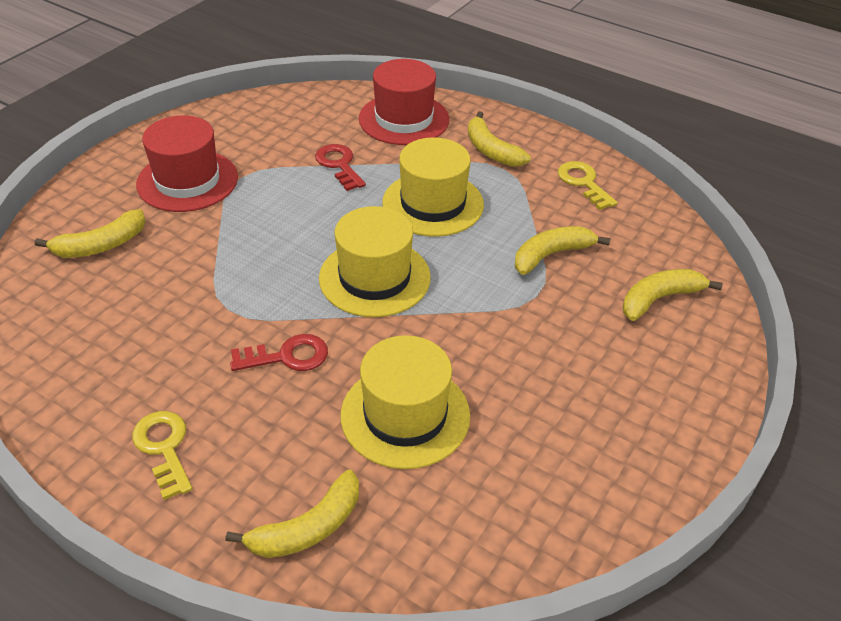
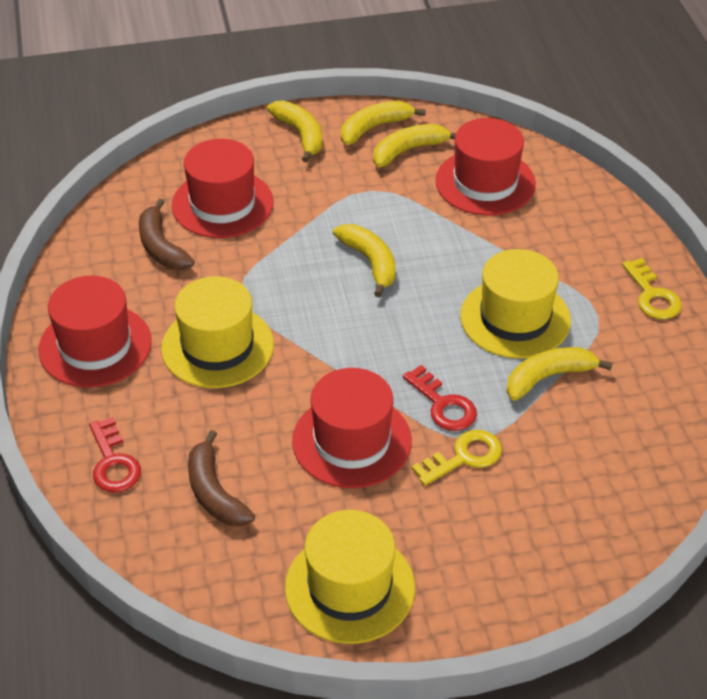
brown banana: 0 -> 2
red hat: 2 -> 4

